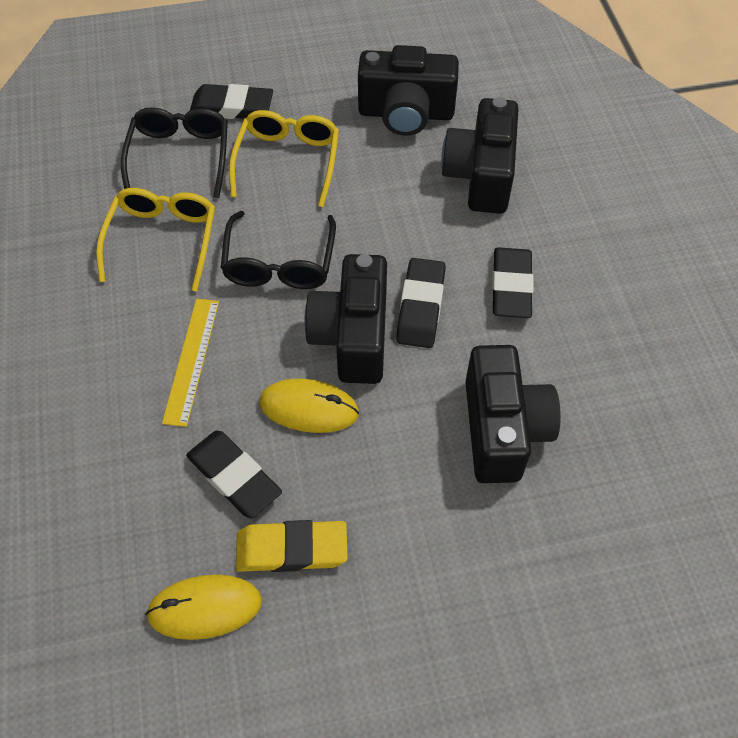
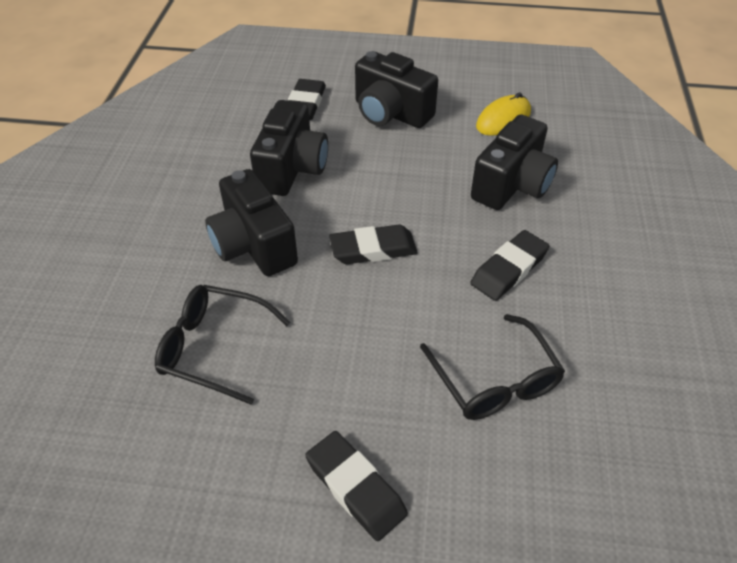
yellow eraser: 1 -> 0
yellow glasses: 2 -> 0
yellow mouse: 2 -> 1
yellow ruler: 1 -> 0

